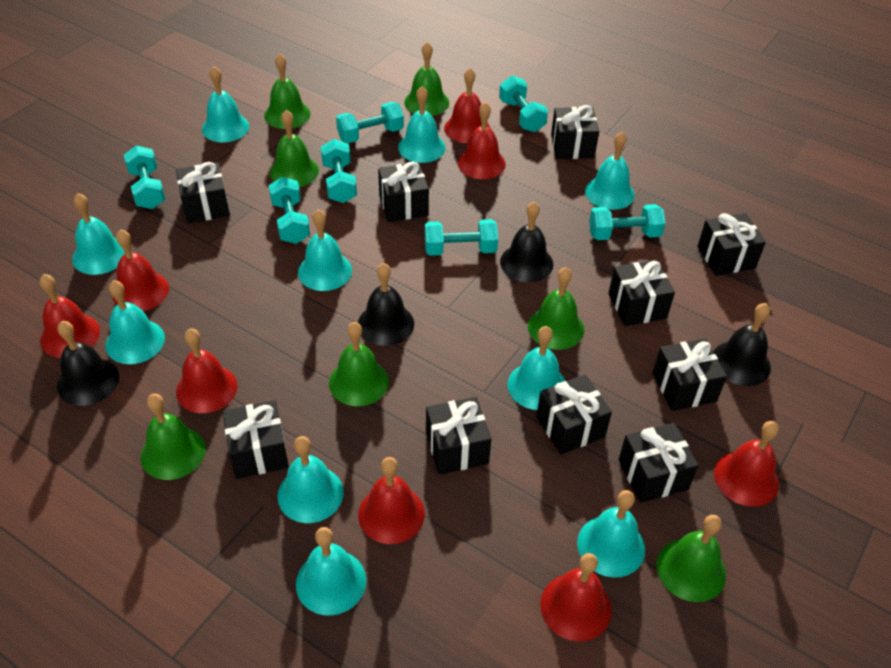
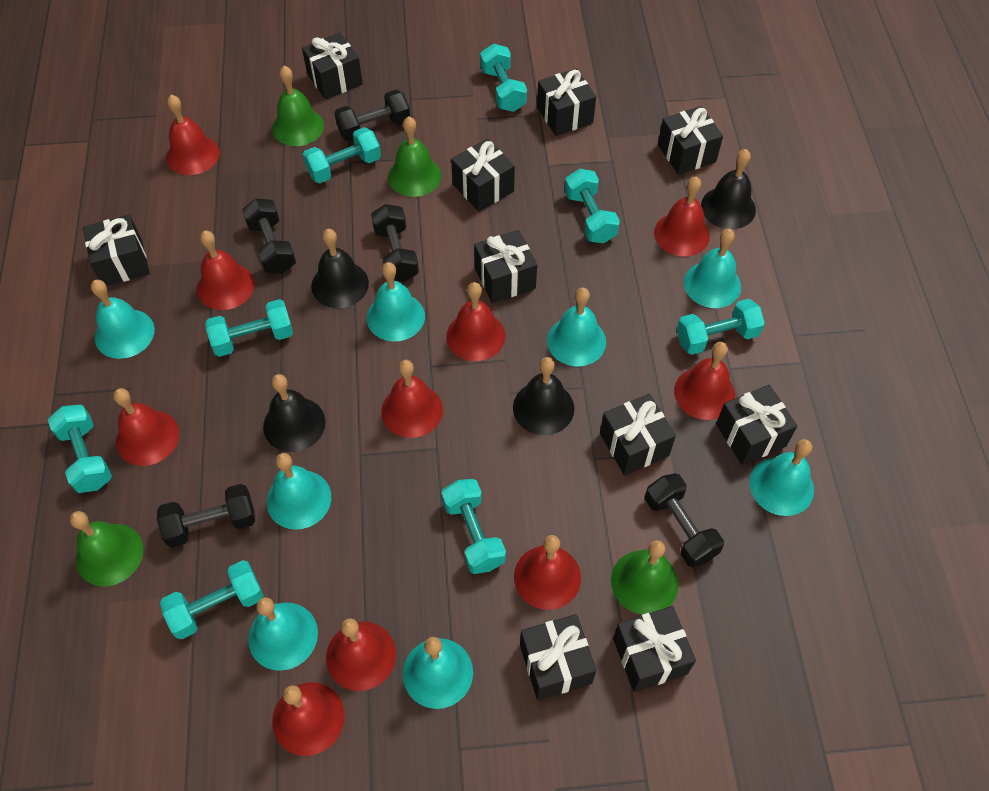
black dumbbell: 0 -> 5
green bell: 7 -> 4
red bell: 8 -> 10
turquoise bell: 10 -> 8
turquoise dumbbell: 7 -> 8

